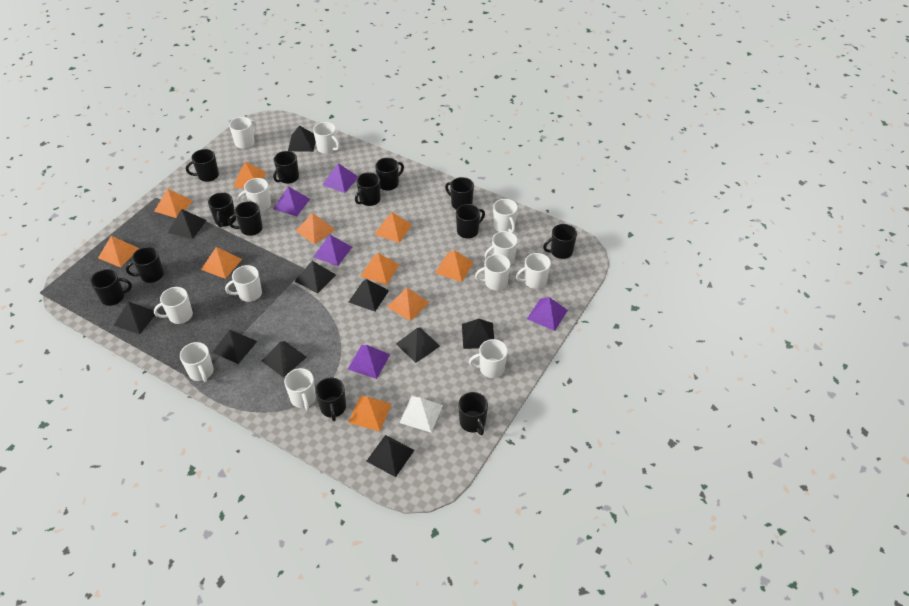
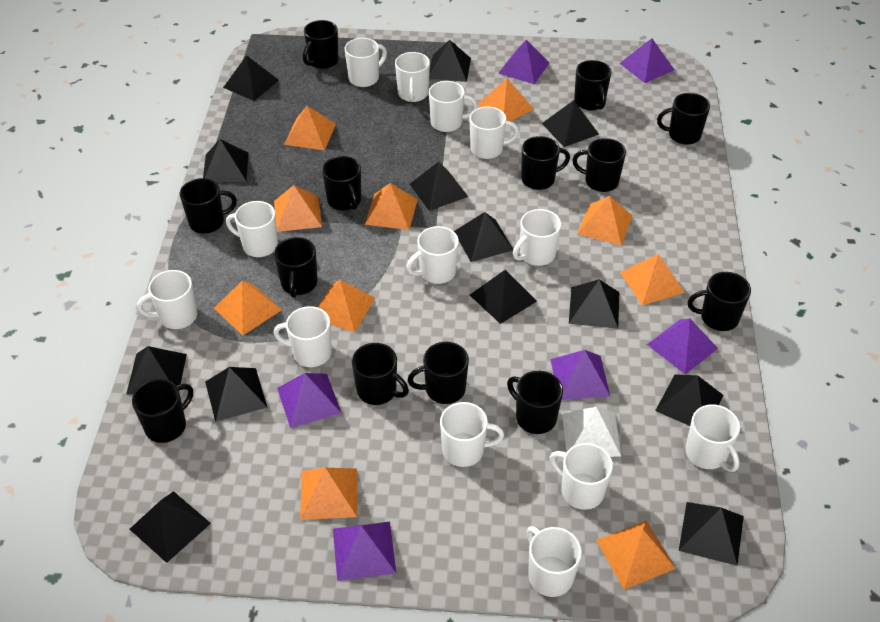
black pyramid: 10 -> 13
purple pyramid: 5 -> 6
white mug: 12 -> 13

